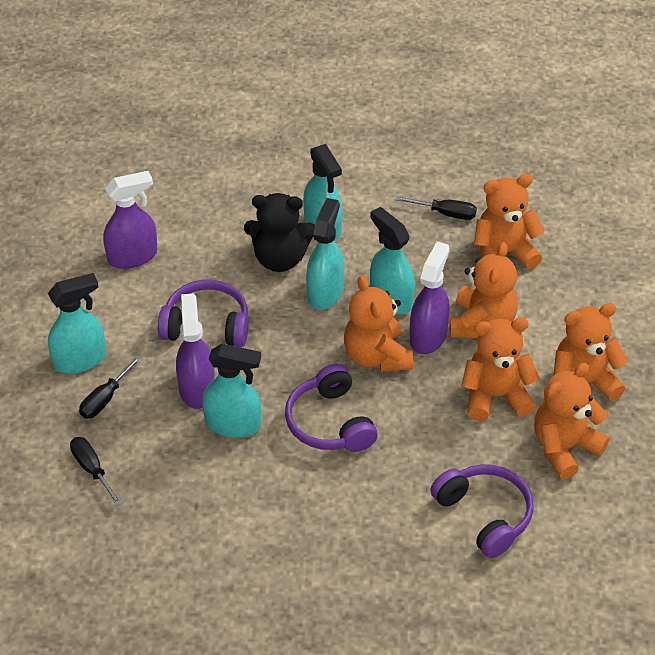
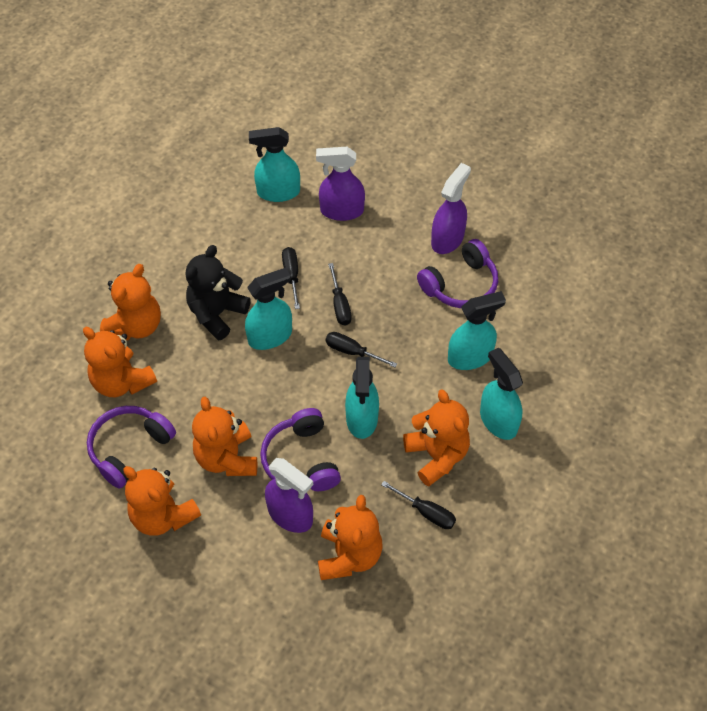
black screwdriver: 3 -> 4

